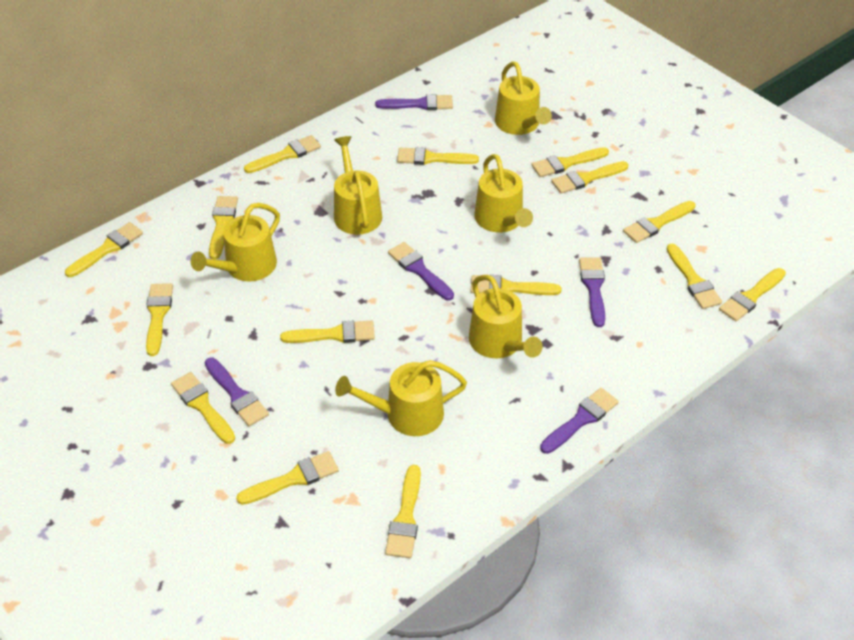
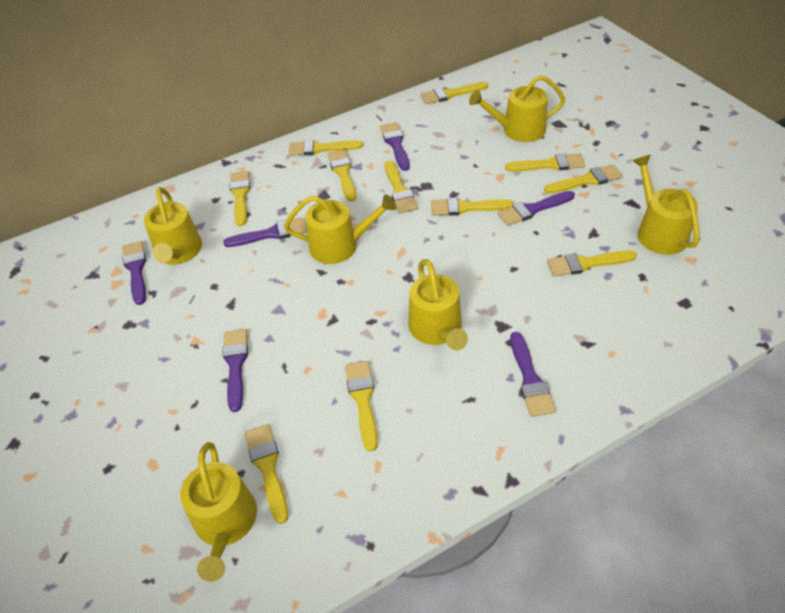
purple brush: 5 -> 6
yellow brush: 15 -> 11

